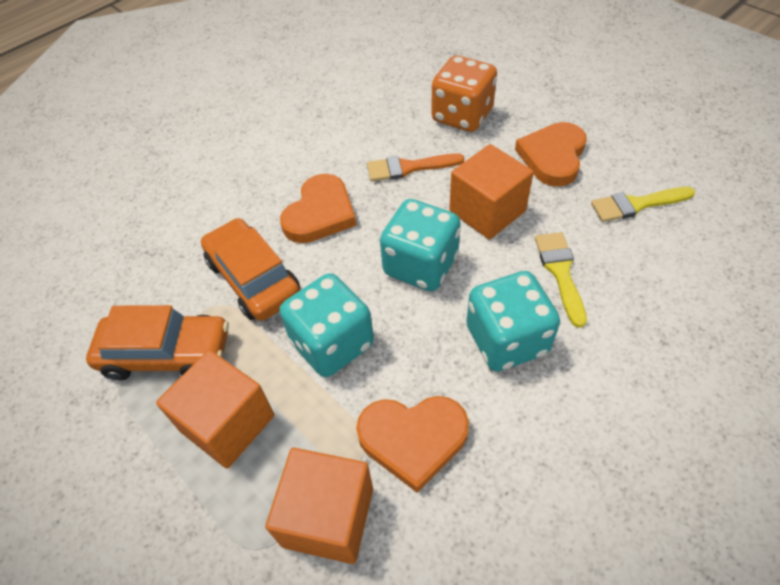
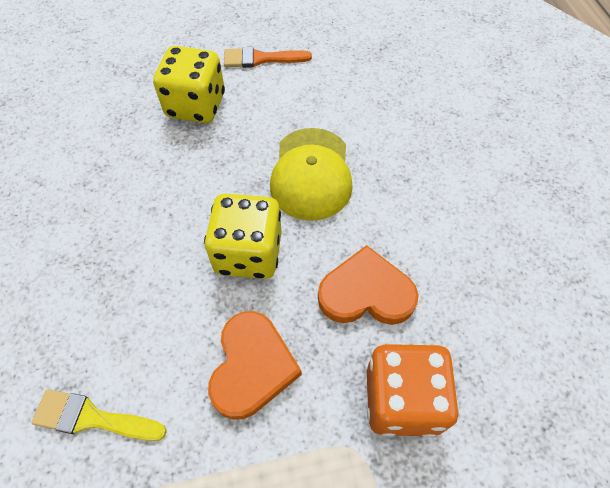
orange car: 2 -> 0
orange cube: 3 -> 0
orange heart: 3 -> 2
turquoise dice: 3 -> 0
yellow brush: 2 -> 1
yellow cap: 0 -> 1
yellow dice: 0 -> 2

